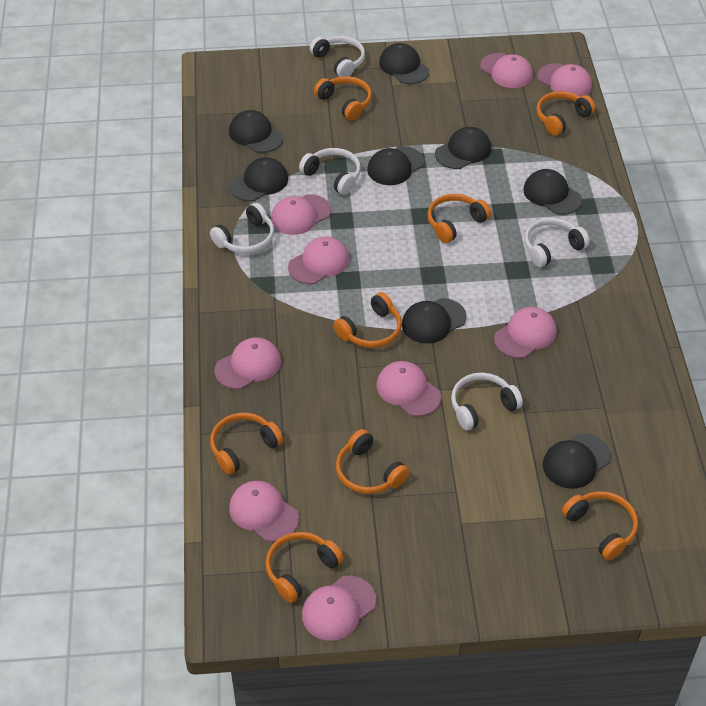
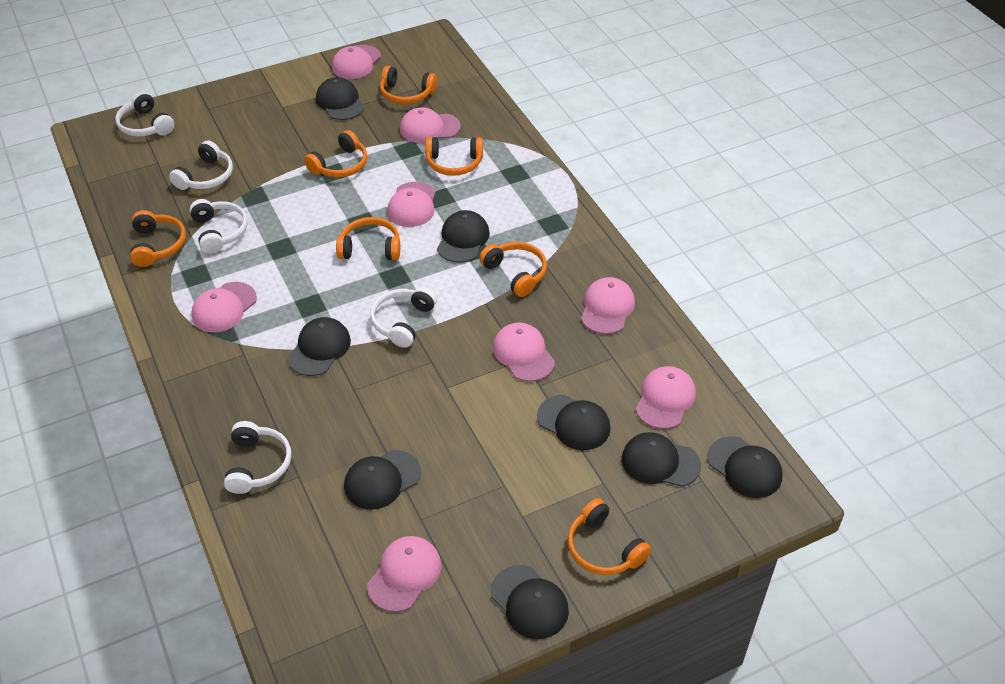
orange headphones: 8 -> 7
pink cap: 9 -> 8

